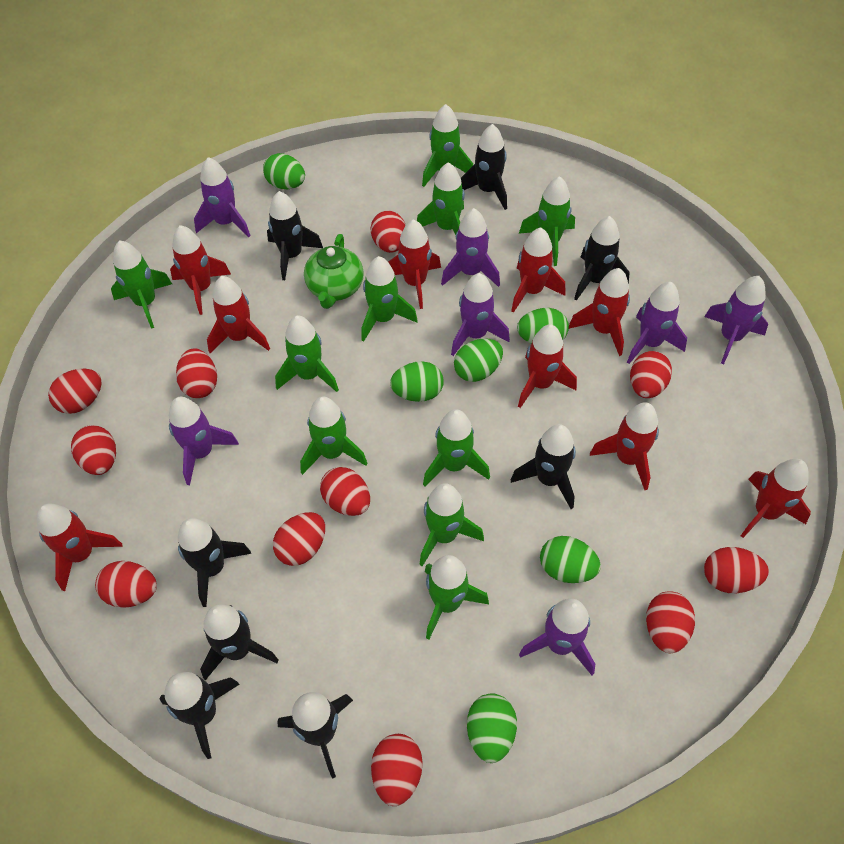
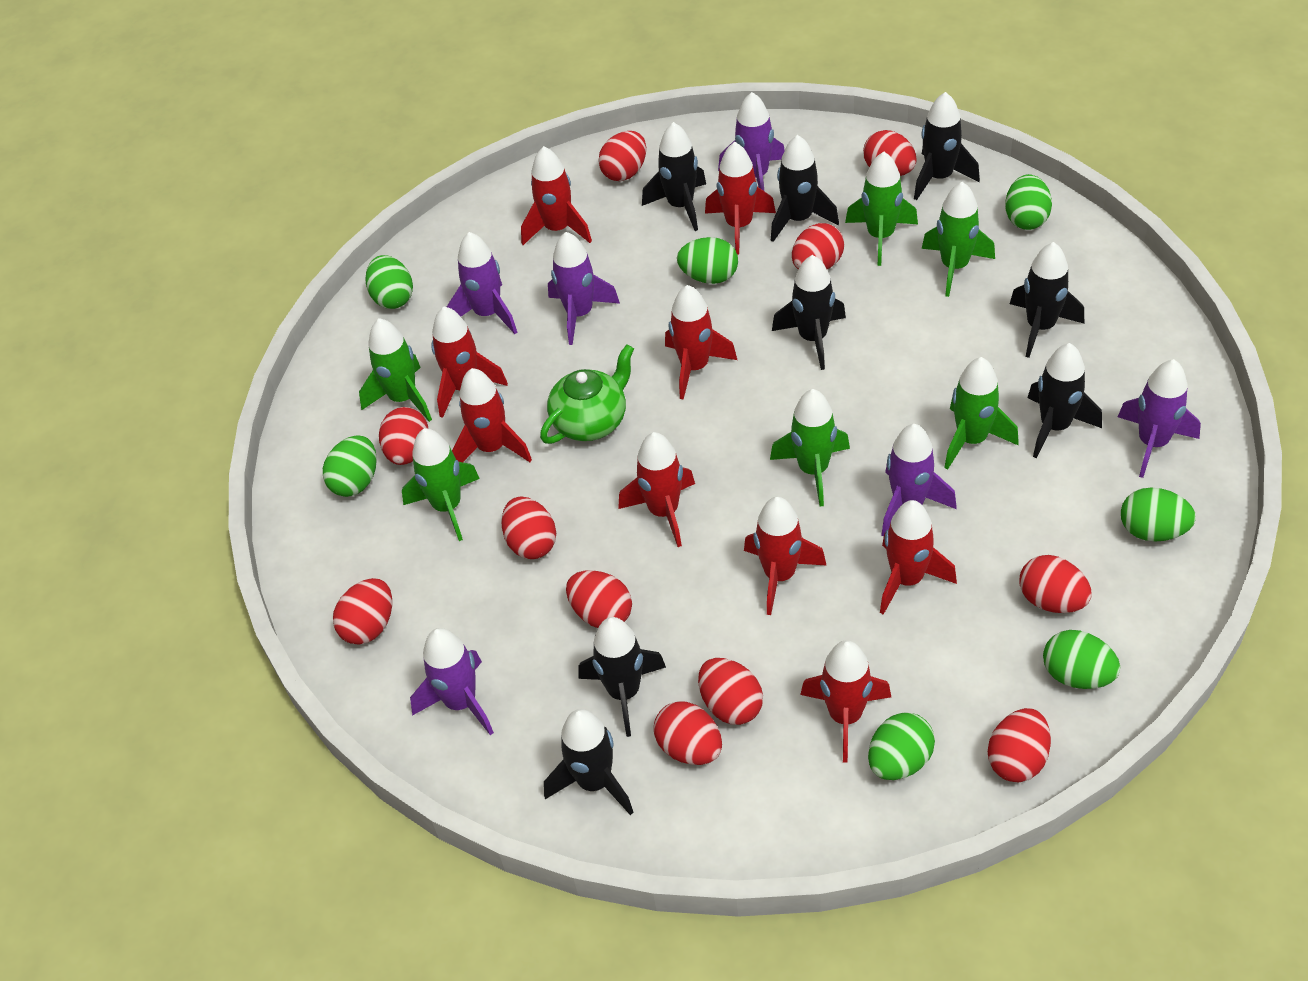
green egg: 6 -> 7
green rocket: 10 -> 6
purple rocket: 7 -> 6

